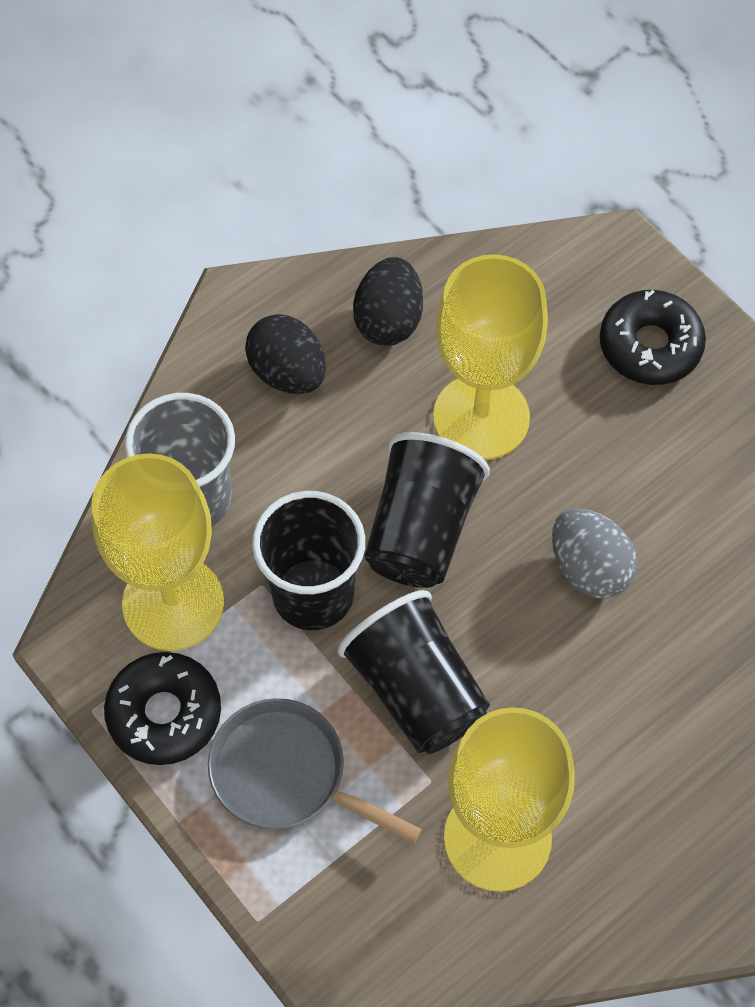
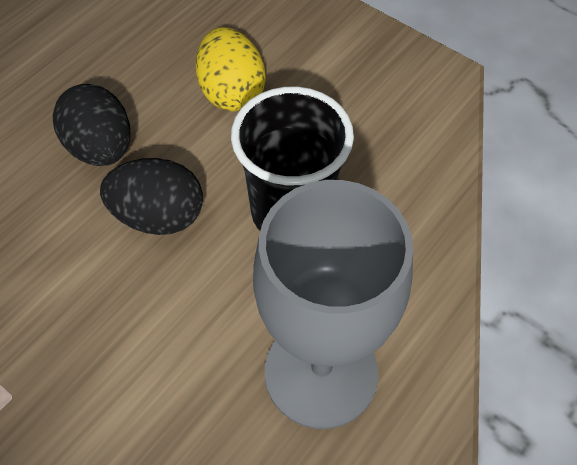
black cup: 3 -> 1
black donut: 2 -> 0
grey cup: 1 -> 0
grey egg: 1 -> 0
grey goblet: 0 -> 1
grey pan: 1 -> 0
yellow egg: 0 -> 1
yellow goblet: 3 -> 0

